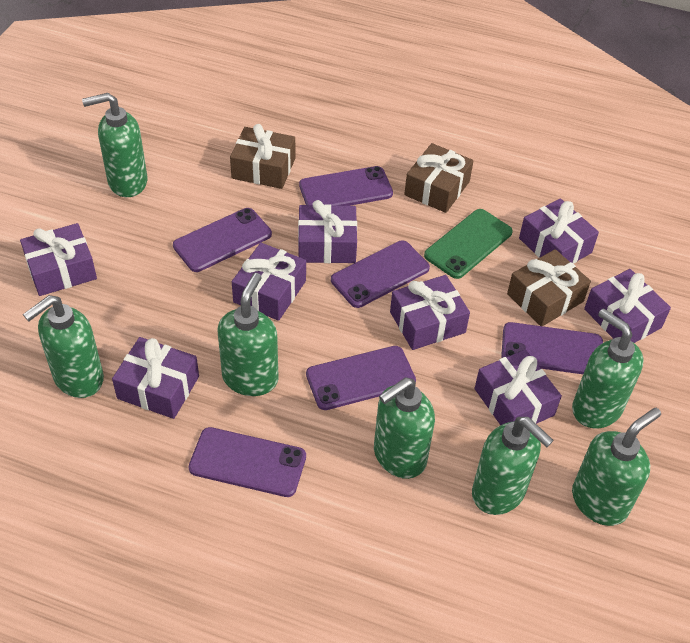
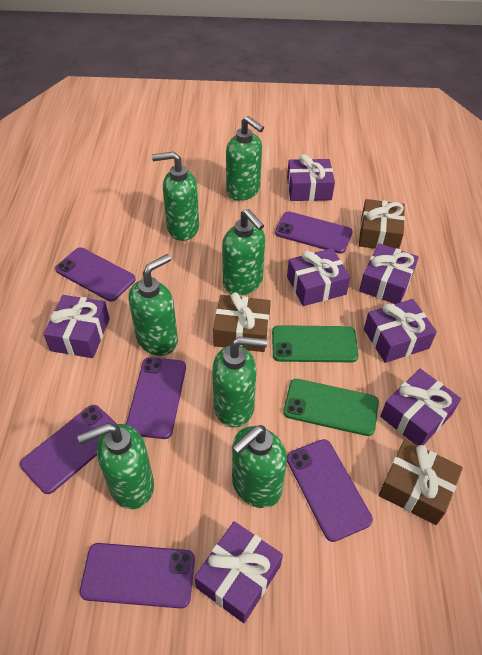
green phone: 1 -> 2
purple gift: 8 -> 7

